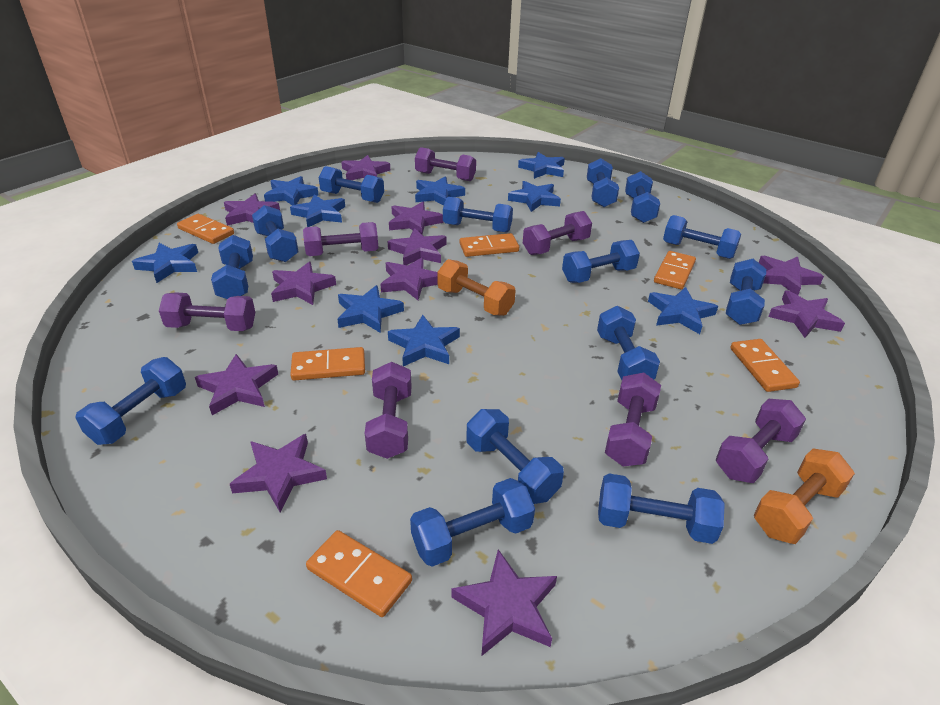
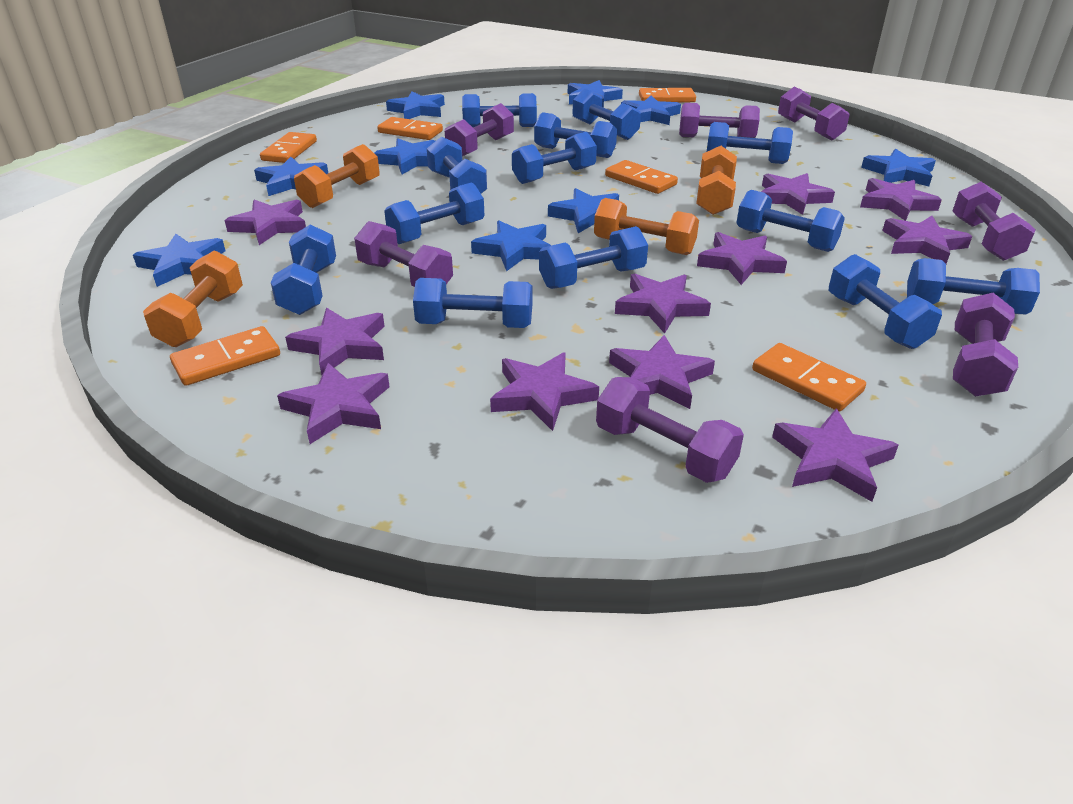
blue dumbbell: 14 -> 13
orange dumbbell: 2 -> 4

